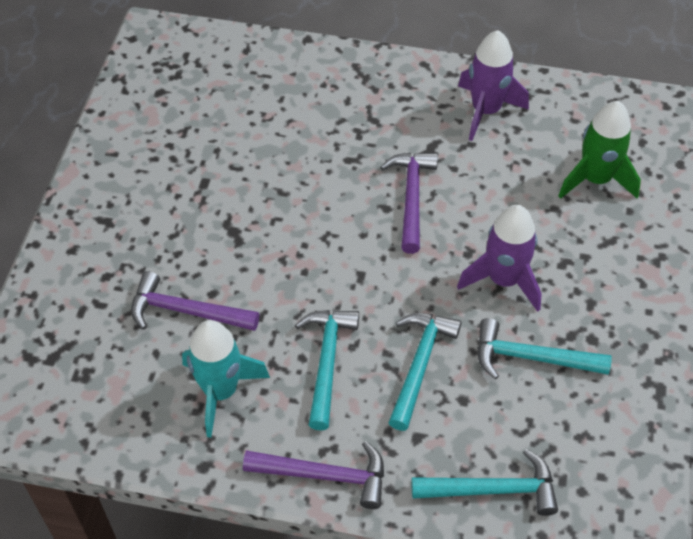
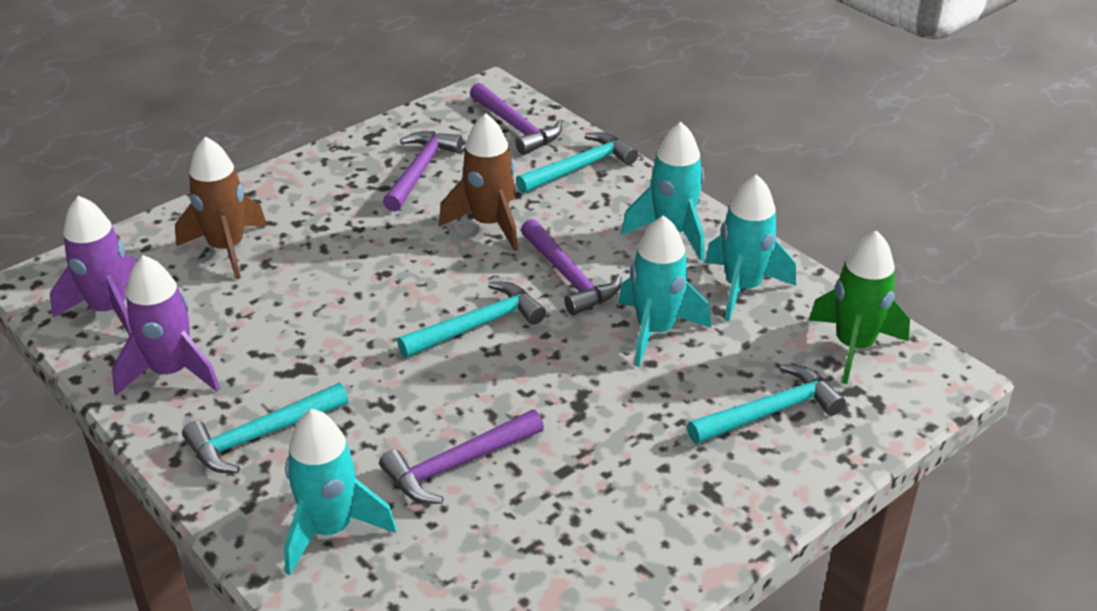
brown rocket: 0 -> 2
purple hammer: 3 -> 4
turquoise rocket: 1 -> 4

